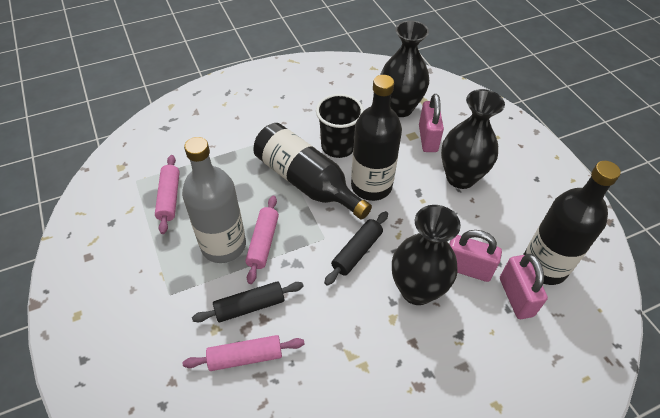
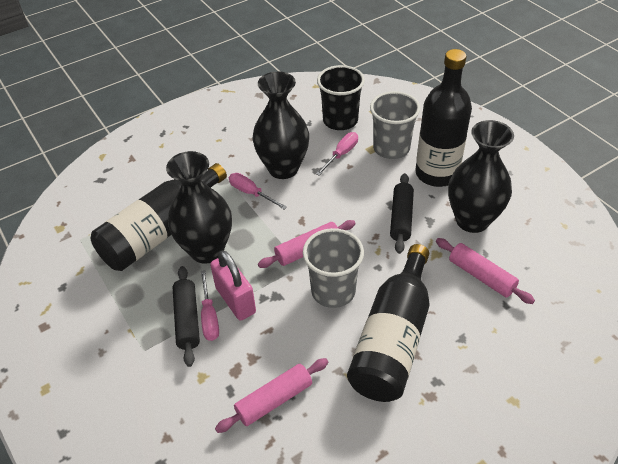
grey bottle: 1 -> 0
grey cup: 0 -> 2
pink padlock: 3 -> 1
pink screwdriver: 0 -> 3

